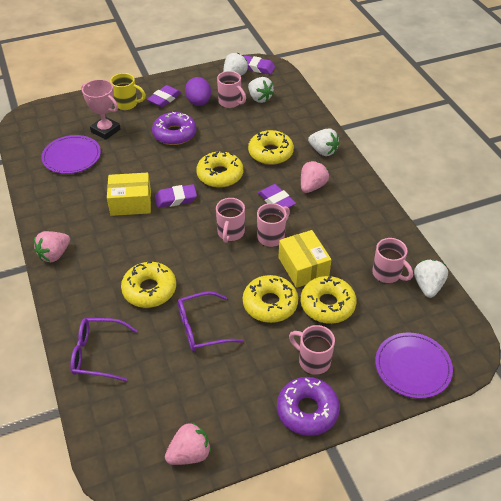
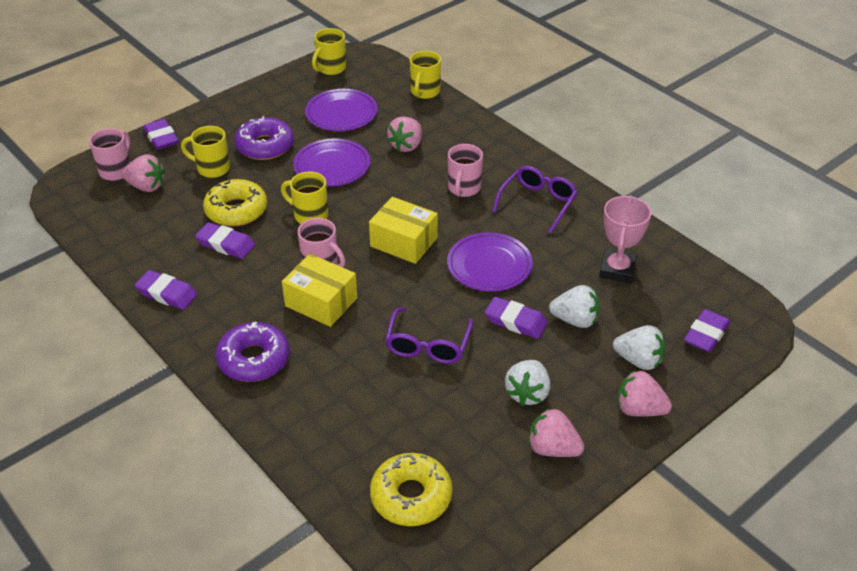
pink mug: 5 -> 3
pink strawberry: 3 -> 4
purple egg: 1 -> 0
purple eraser: 4 -> 5
purple plate: 2 -> 3
white strawberry: 4 -> 3
yellow donut: 5 -> 2
yellow mug: 1 -> 4

